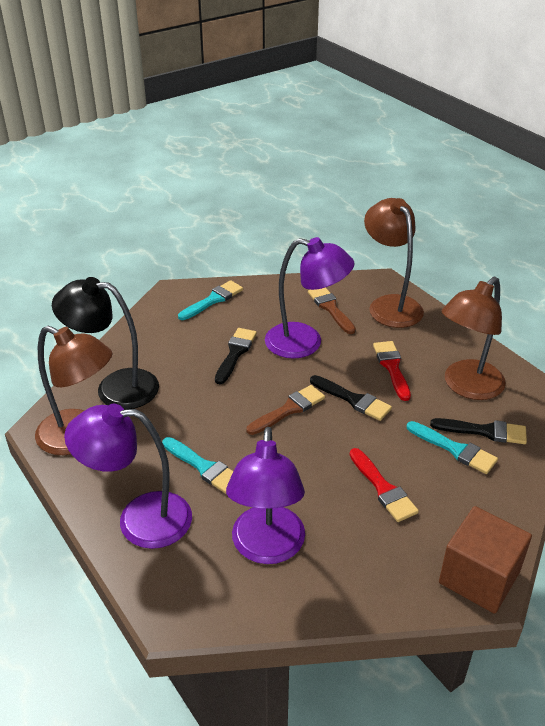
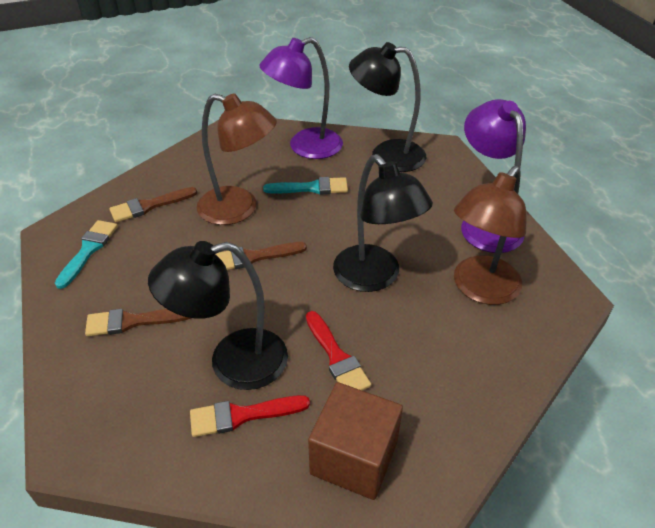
black brush: 3 -> 0
black lamp: 1 -> 3
brown brush: 2 -> 3
brown lamp: 3 -> 2
purple lamp: 3 -> 2
turquoise brush: 3 -> 2

